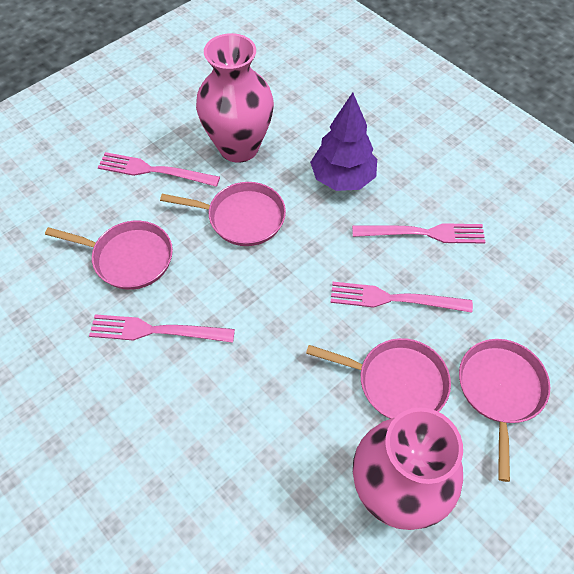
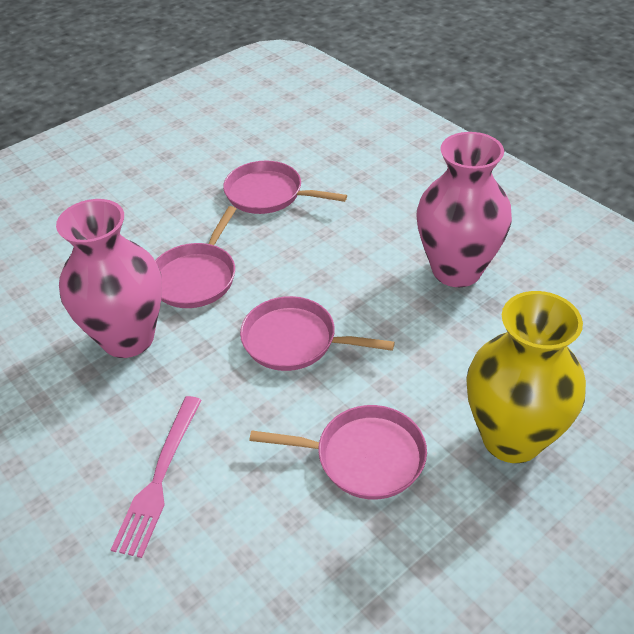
pink fork: 4 -> 1
purple tree: 1 -> 0
yellow vase: 0 -> 1

